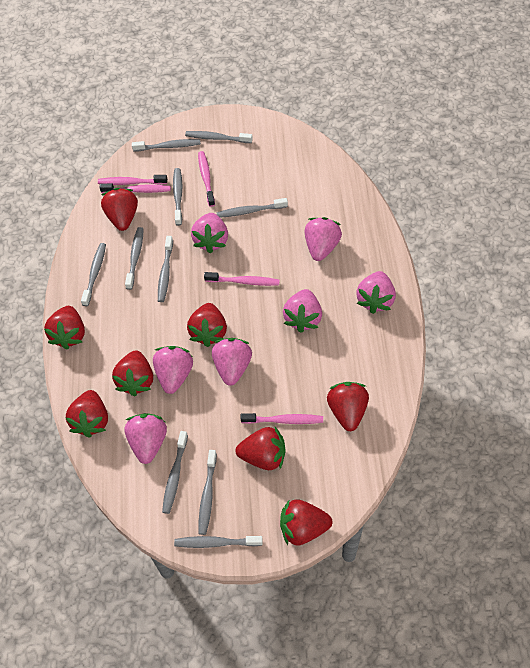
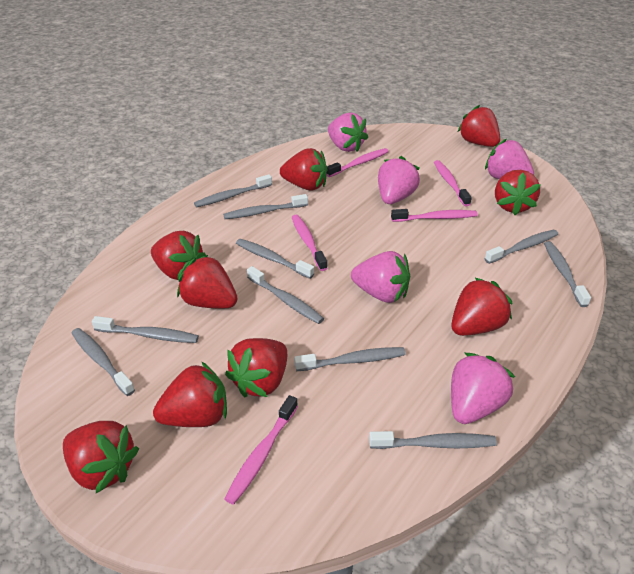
pink strawberry: 7 -> 5
red strawberry: 8 -> 9

